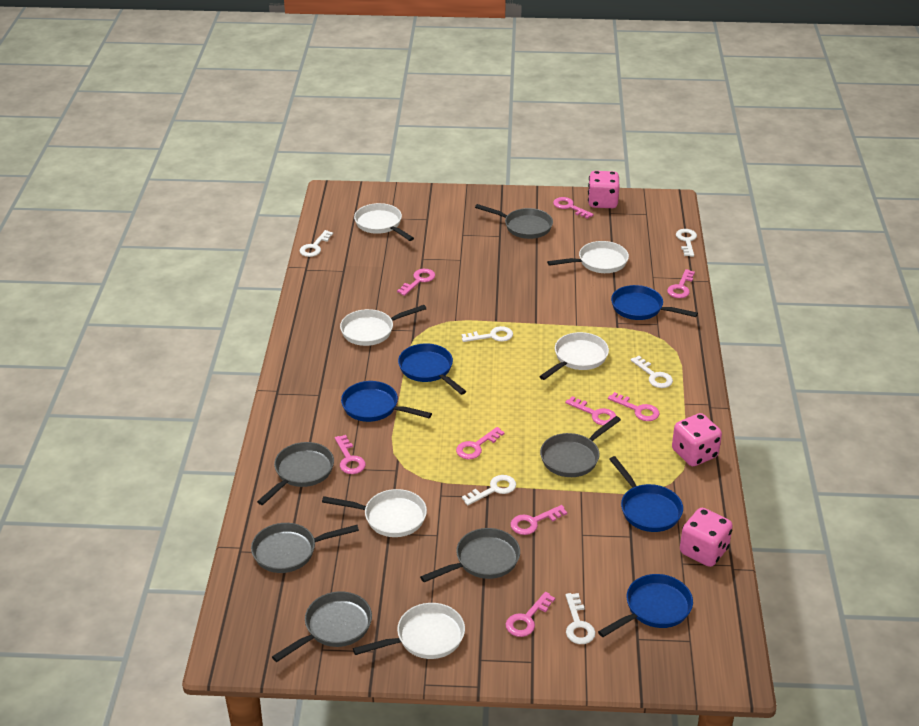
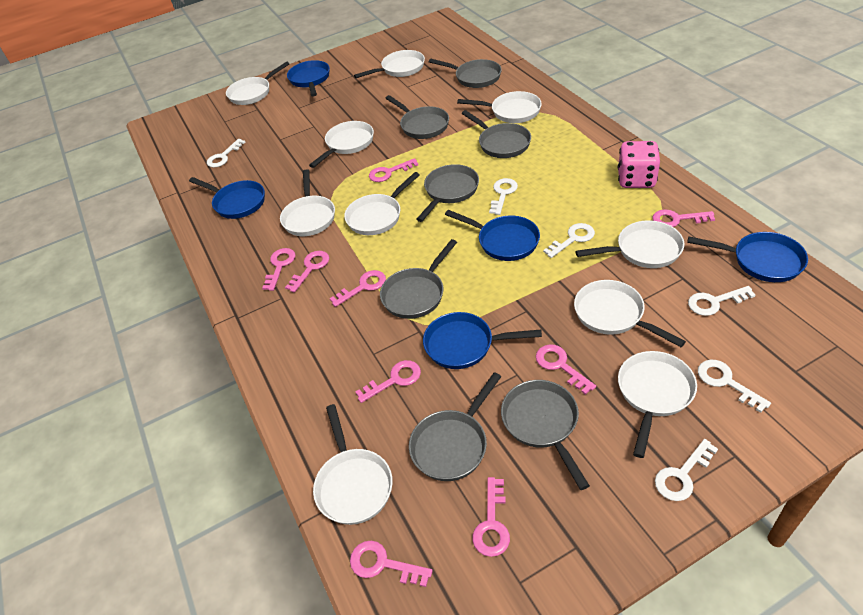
grey pan: 6 -> 7
pink dice: 3 -> 1
white pan: 6 -> 10

